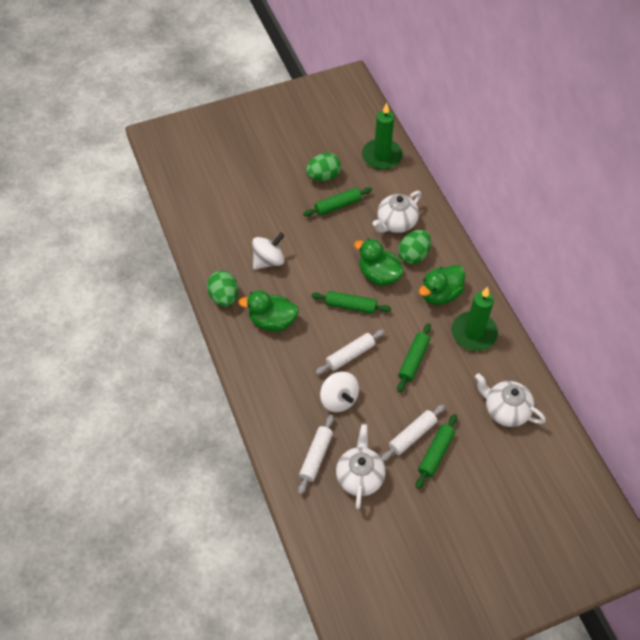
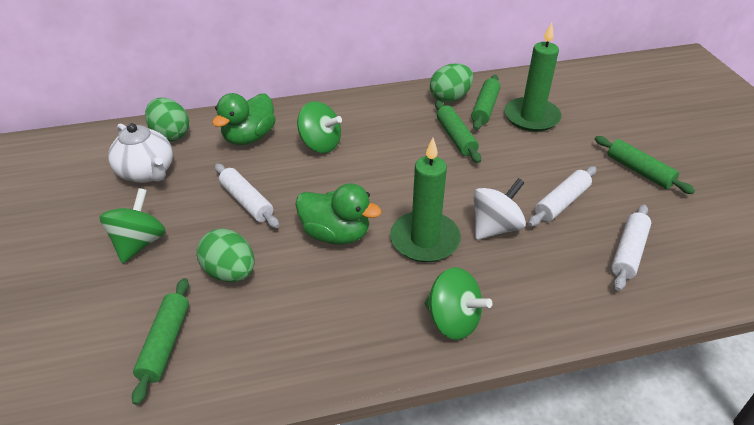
green duck: 3 -> 2
green spinning top: 0 -> 3
white spinning top: 2 -> 1
white teapot: 3 -> 1

